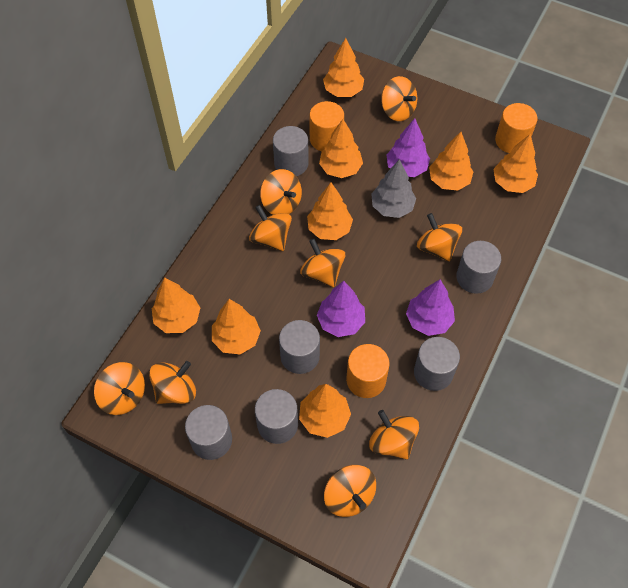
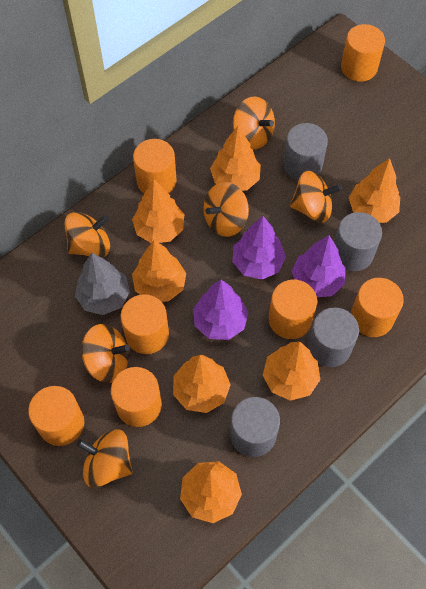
grey cylinder: 6 -> 4
orange cylinder: 3 -> 7
orange spinning top: 9 -> 6
orange tree: 8 -> 7

